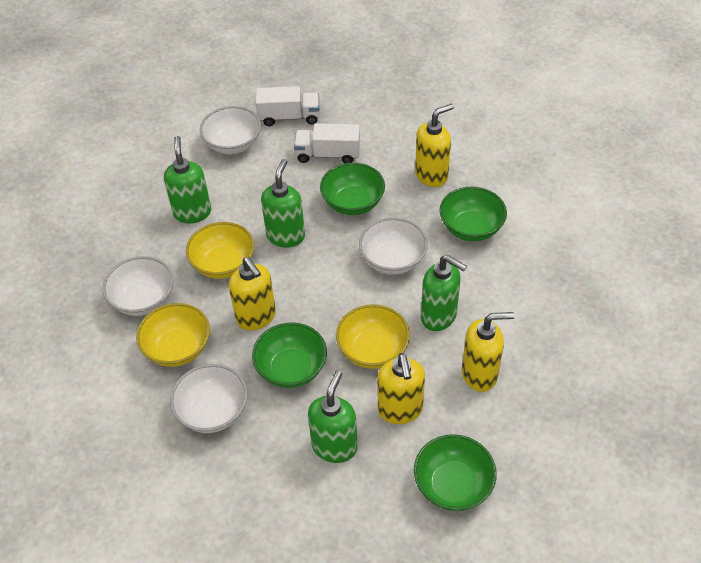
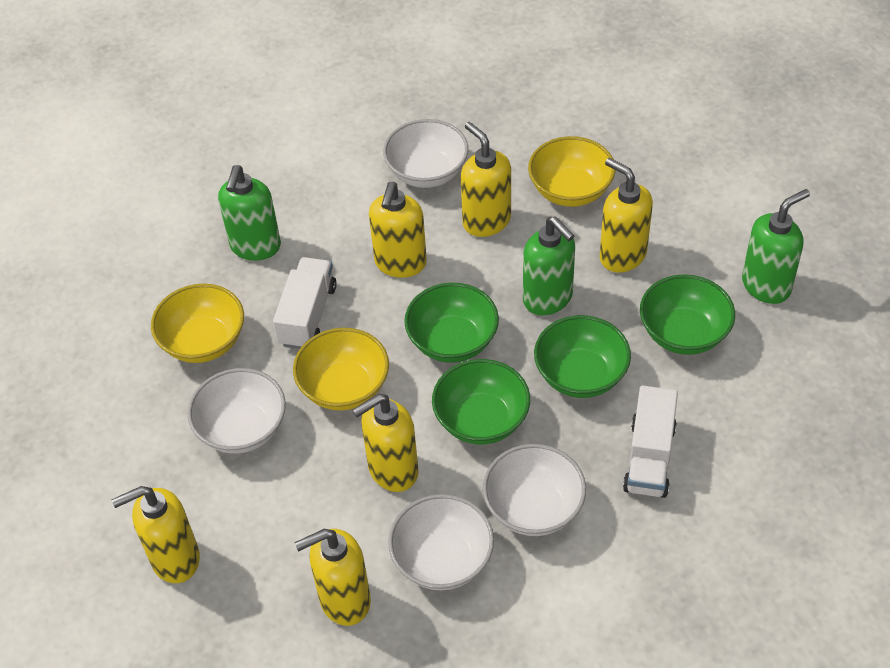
green soap dispenser: 4 -> 3
yellow soap dispenser: 4 -> 6

